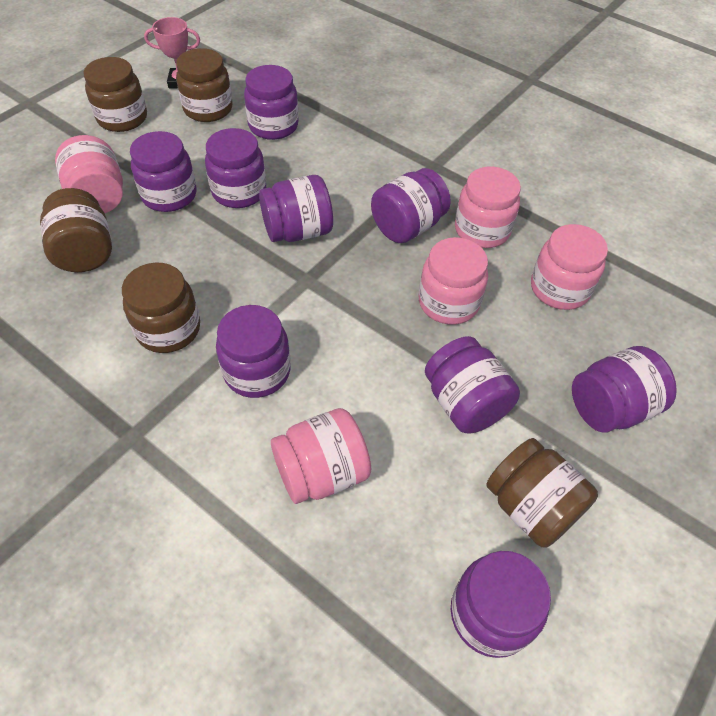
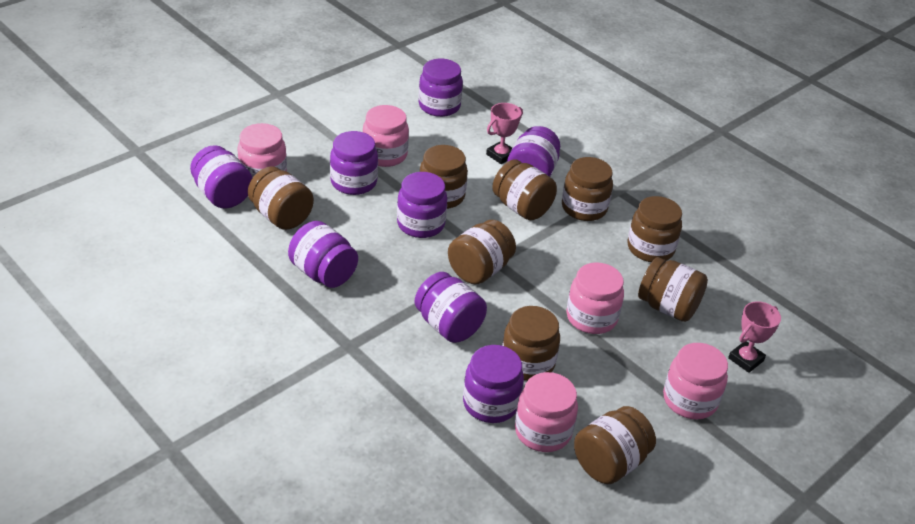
brown jar: 5 -> 9
pink trophy: 1 -> 2
purple jar: 9 -> 8

